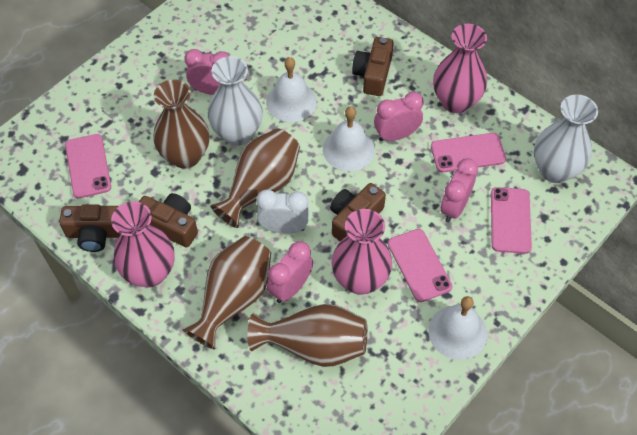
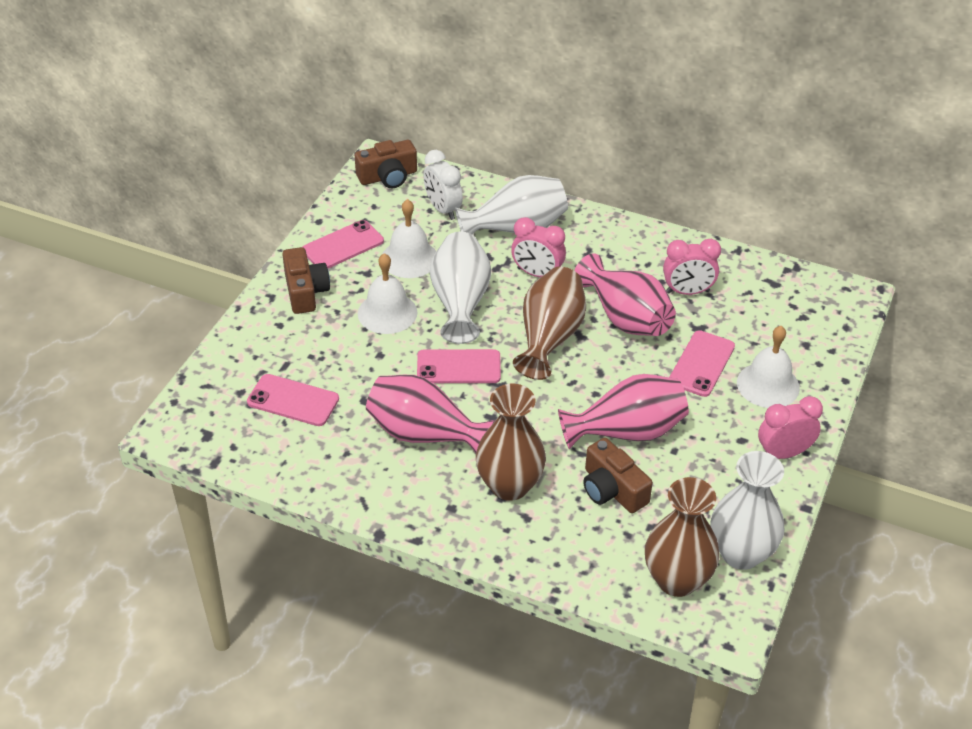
brown camera: 4 -> 3
brown vase: 4 -> 3
pink clock: 4 -> 3
white vase: 2 -> 3

